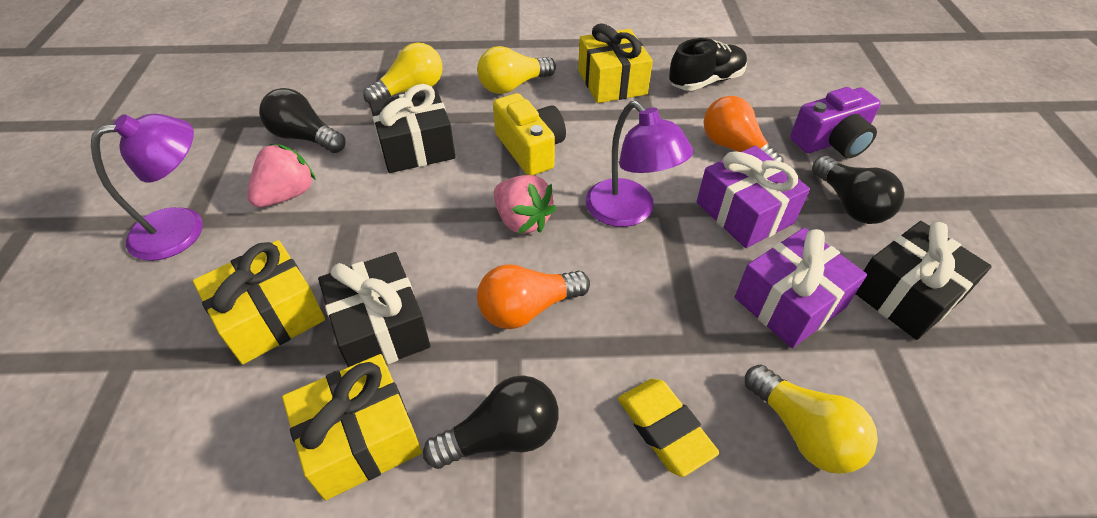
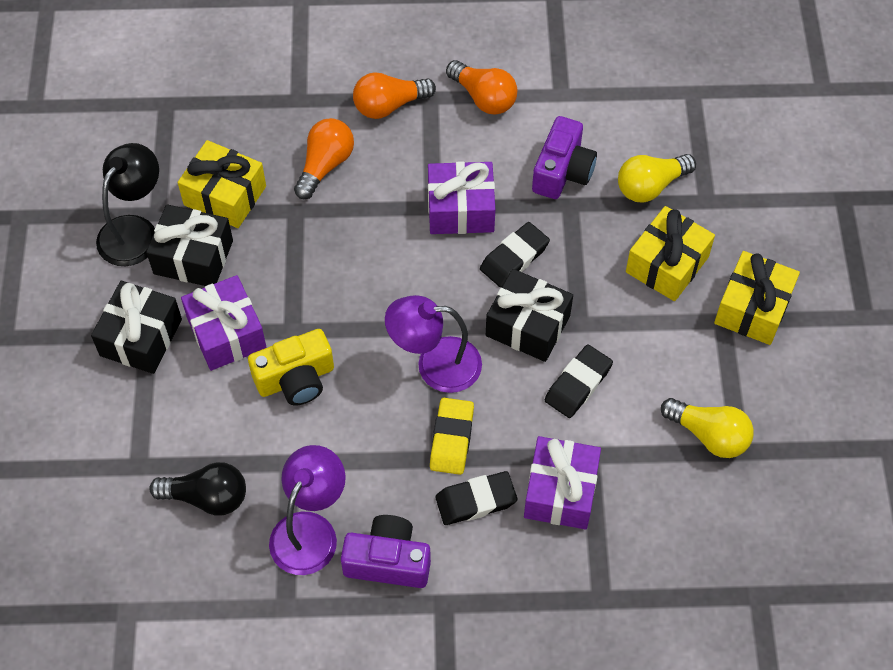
black eraser: 0 -> 3
black lamp: 0 -> 1
black light bulb: 3 -> 1
black shoe: 1 -> 0
orange light bulb: 2 -> 3
pink strawberry: 2 -> 0
purple camera: 1 -> 2
purple gift: 2 -> 3
yellow light bulb: 3 -> 2

